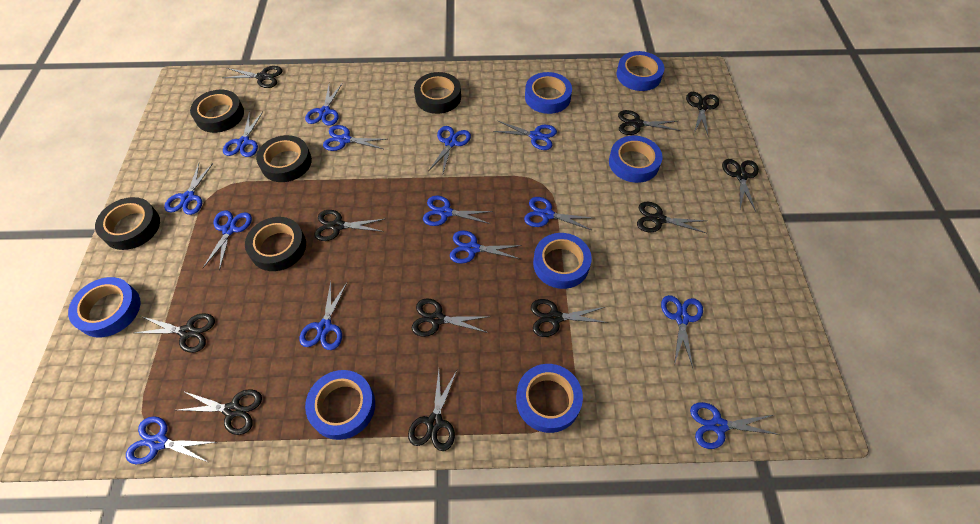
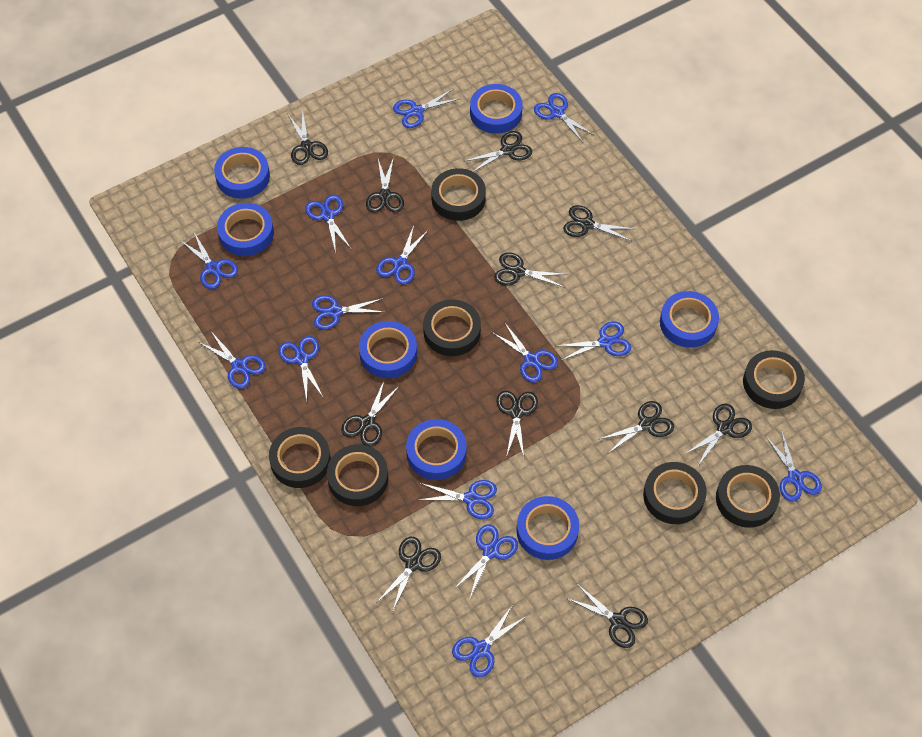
black tape: 5 -> 7

